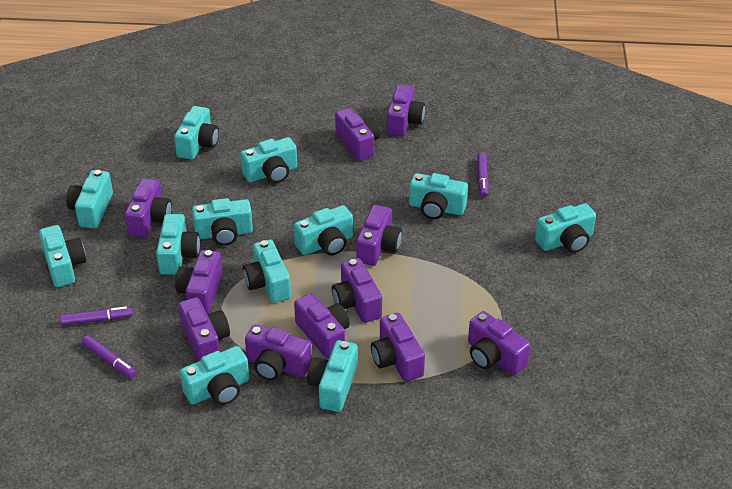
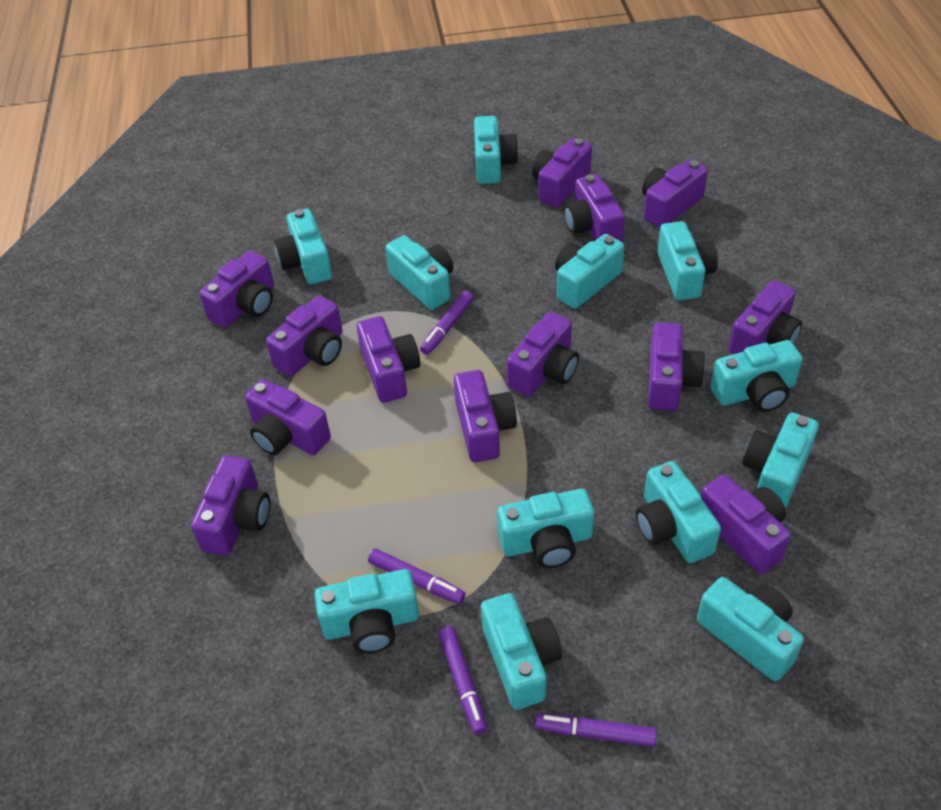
purple camera: 11 -> 13
purple marker: 3 -> 4

